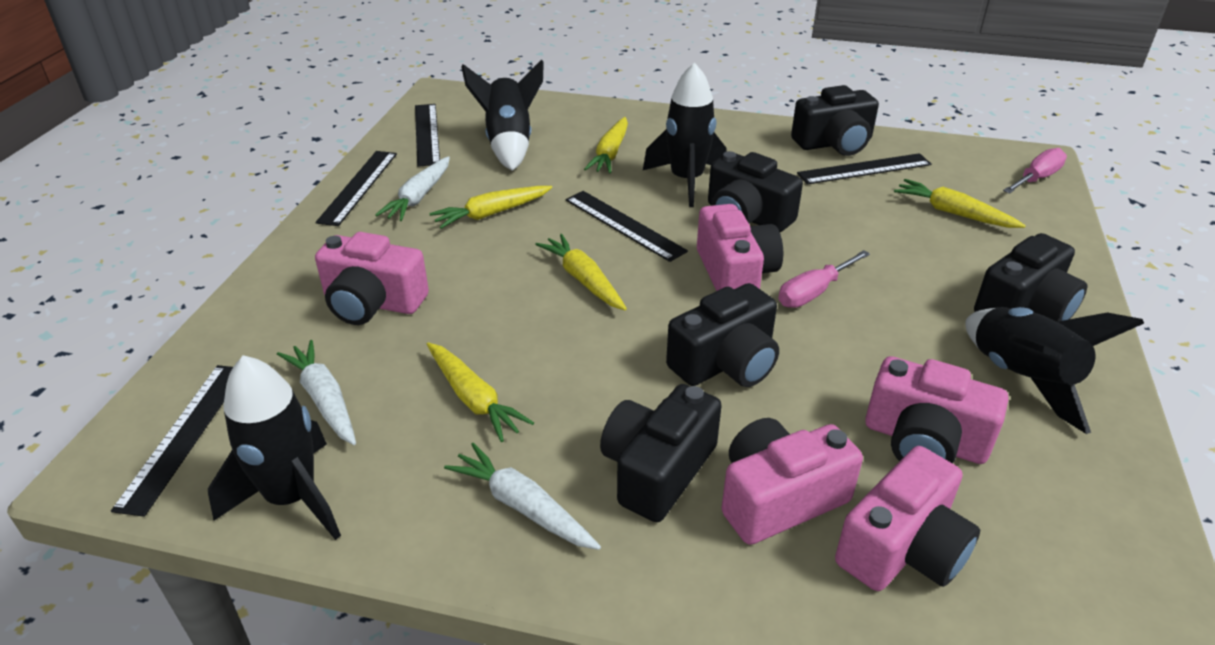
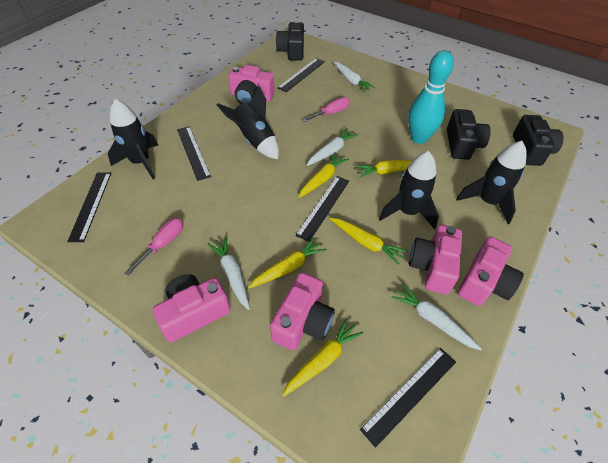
black camera: 5 -> 3
turquoise bowling pin: 0 -> 1
white carrot: 3 -> 4

